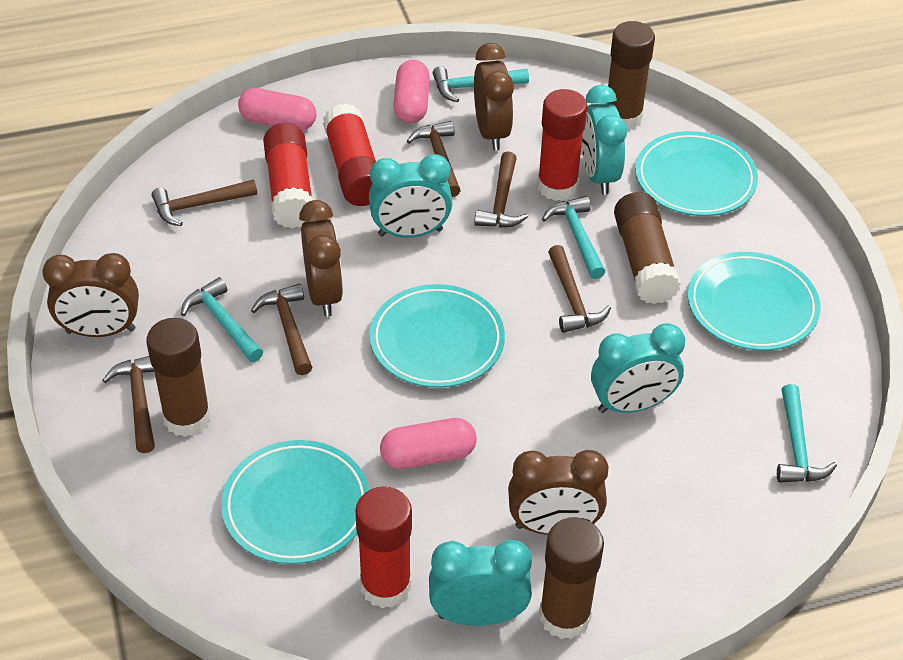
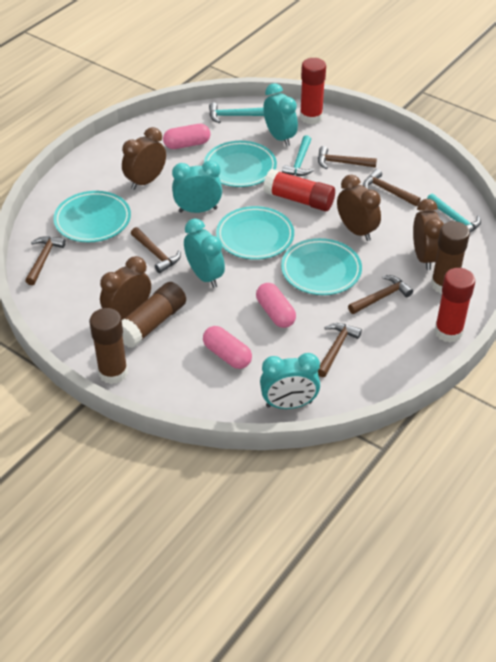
brown glue stick: 4 -> 3
red glue stick: 4 -> 3
turquoise hammer: 4 -> 3

